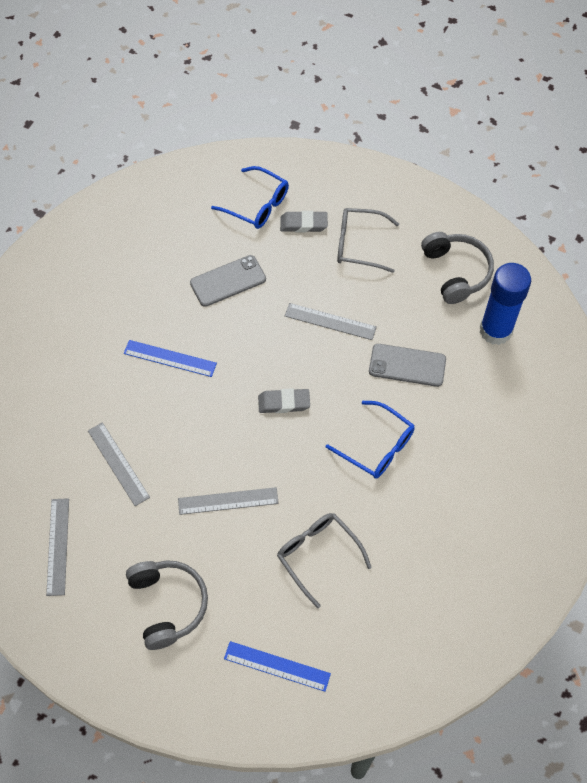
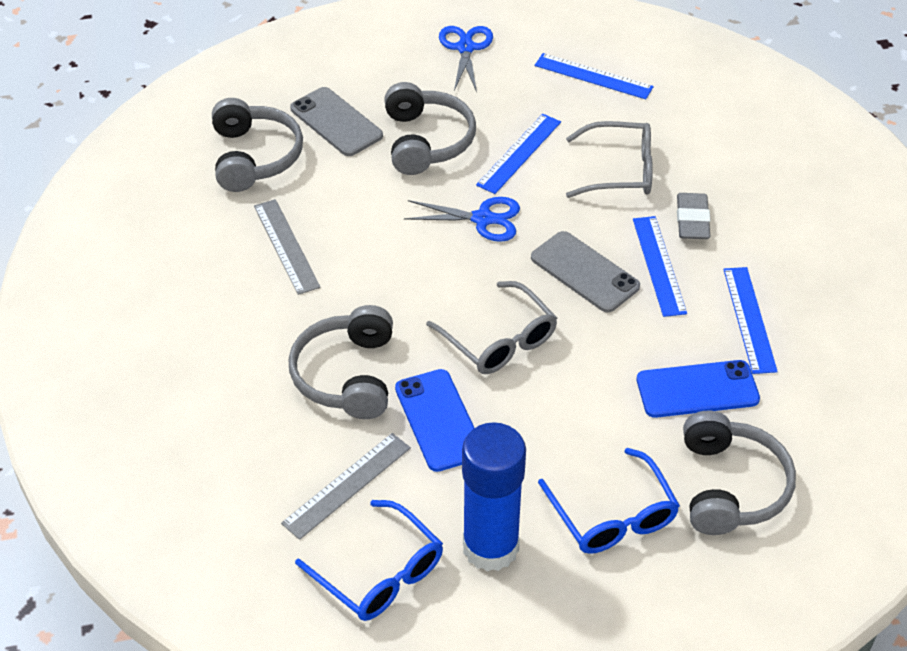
blue phone: 0 -> 2
blue ruler: 2 -> 4
blue scissors: 0 -> 2
grey eraser: 2 -> 1
grey headphones: 2 -> 4
grey ruler: 4 -> 2

